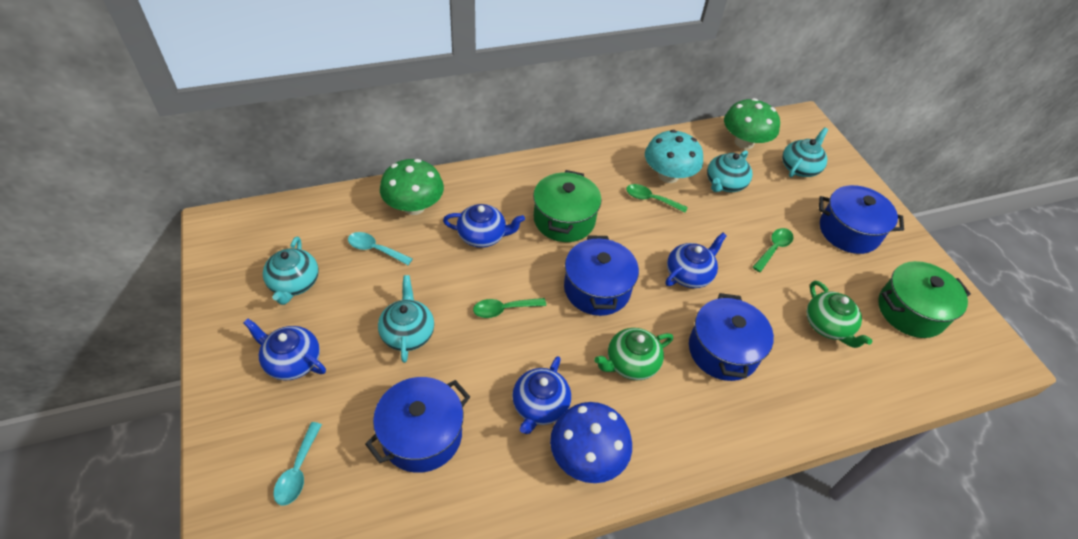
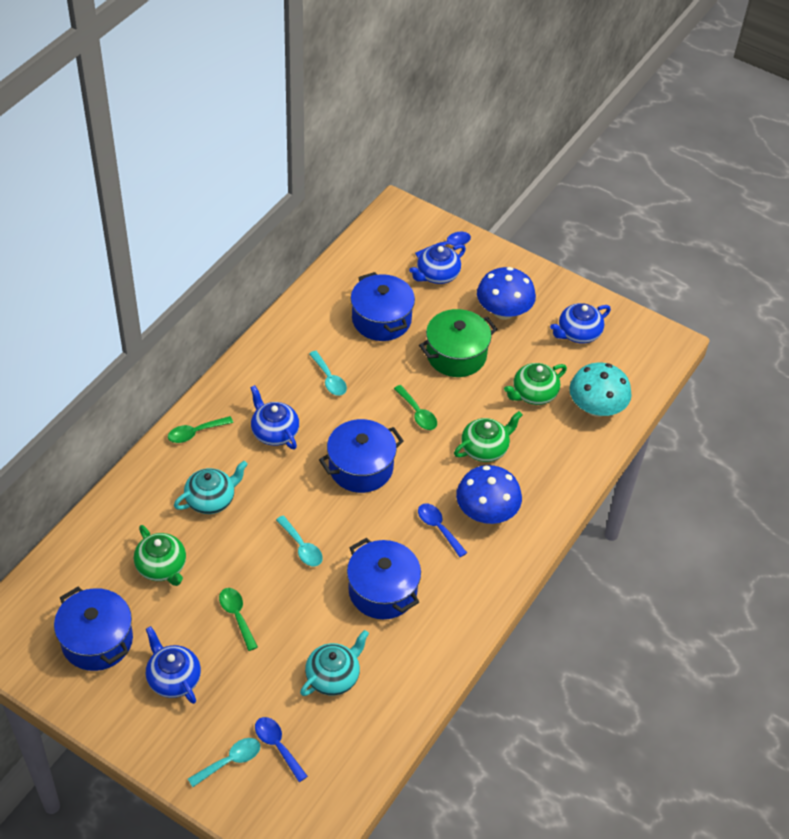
blue mushroom: 1 -> 2
blue spoon: 0 -> 3
green mushroom: 2 -> 0
green pot: 2 -> 1
green teapot: 2 -> 3
turquoise spoon: 2 -> 3
turquoise teapot: 4 -> 2

